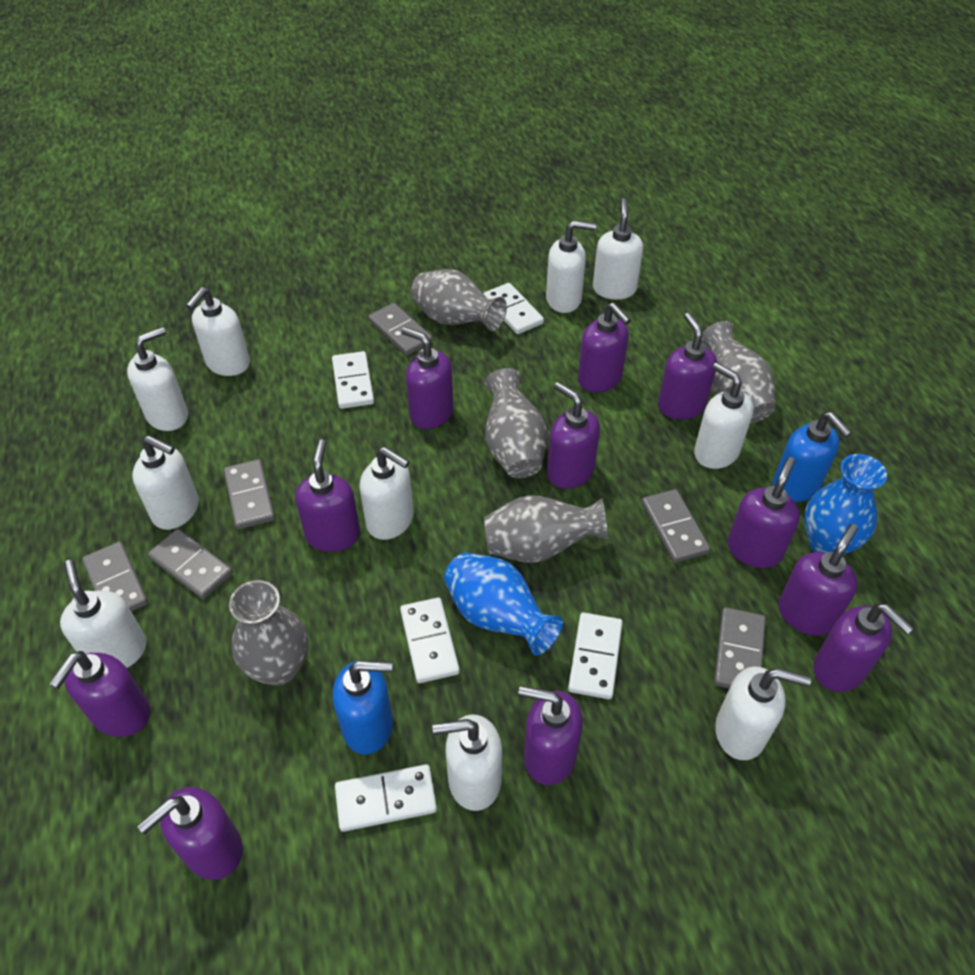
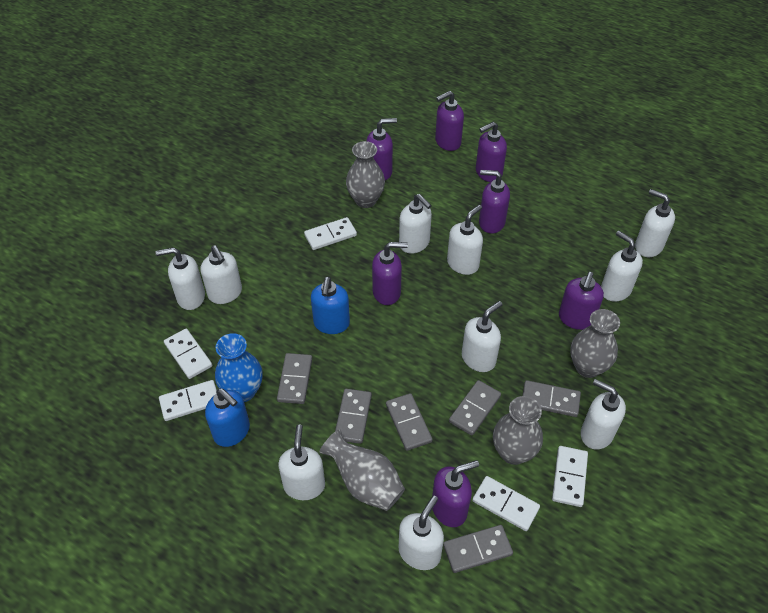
blue vase: 2 -> 1
grey vase: 5 -> 4
purple soap dispenser: 11 -> 7

